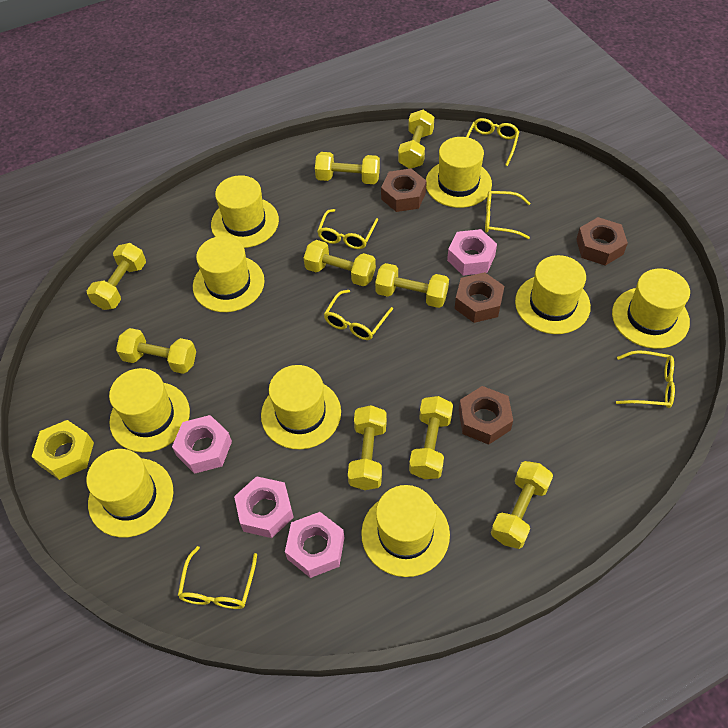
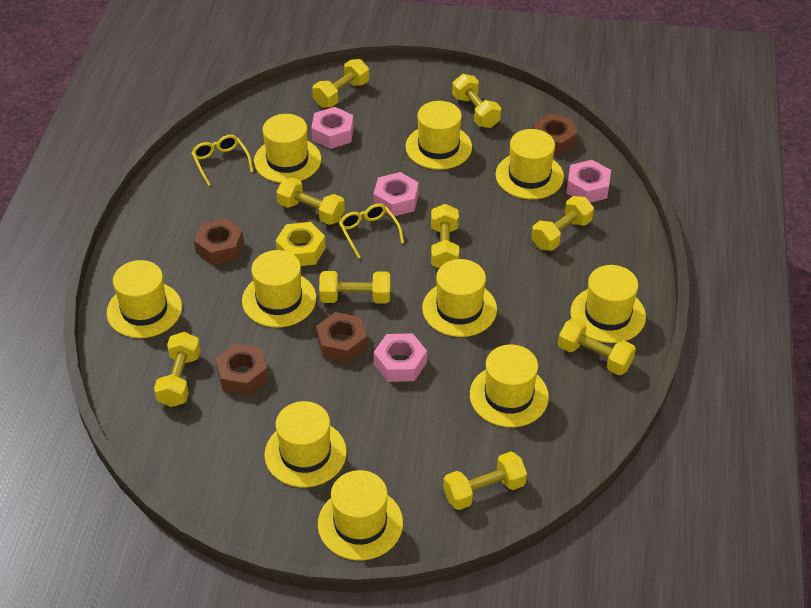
yellow glasses: 6 -> 2
yellow hat: 9 -> 10

